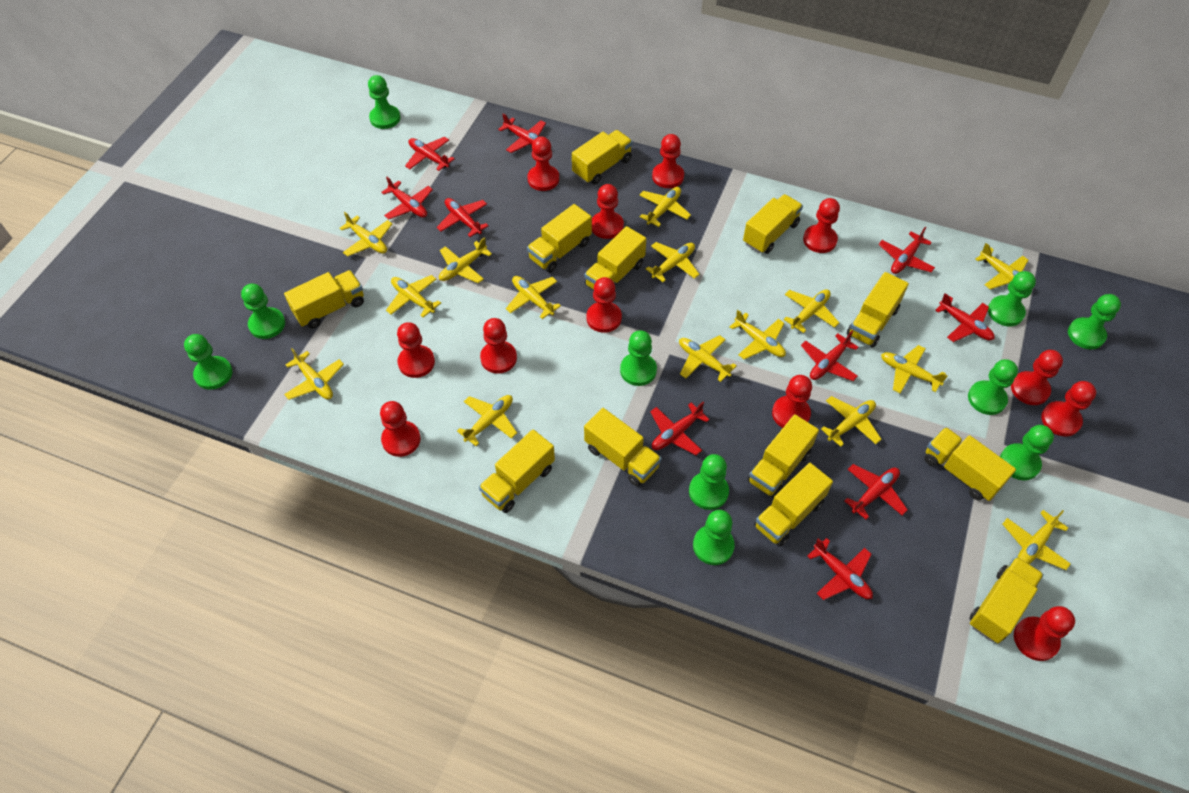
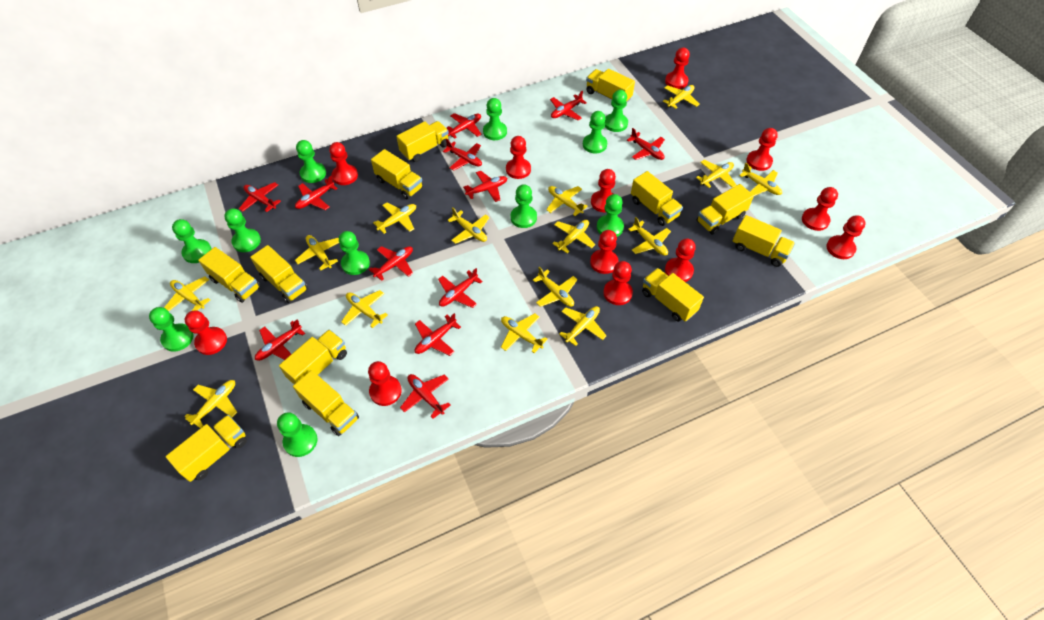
green pawn: 10 -> 11
red plane: 10 -> 12

